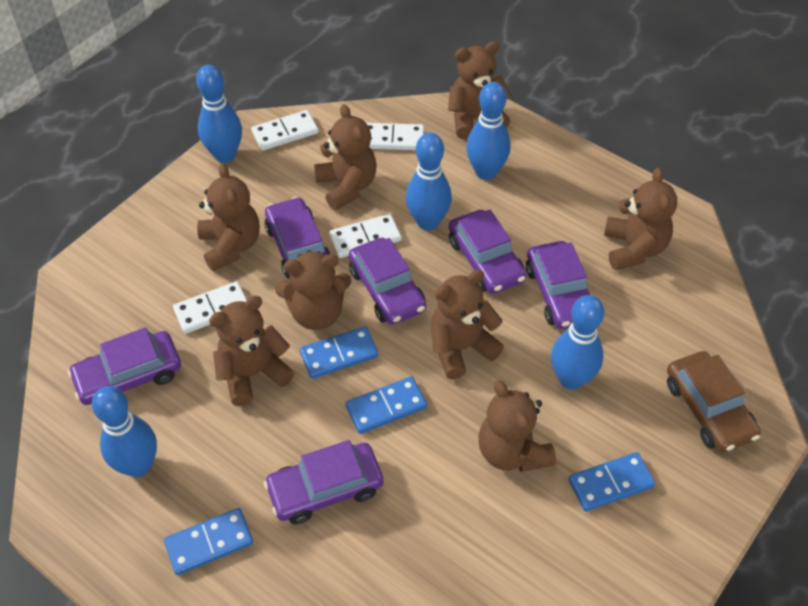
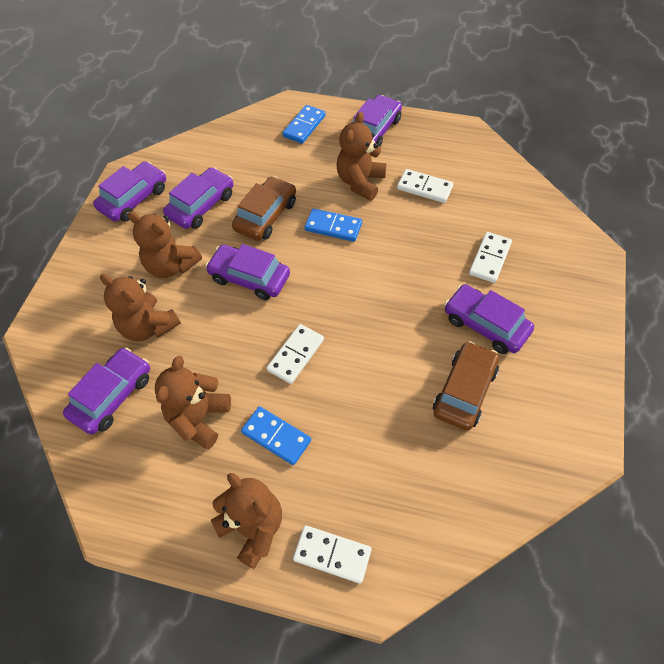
blue bowling pin: 5 -> 0
blue domino: 4 -> 3
brown car: 1 -> 2
brown teddy bear: 8 -> 5

